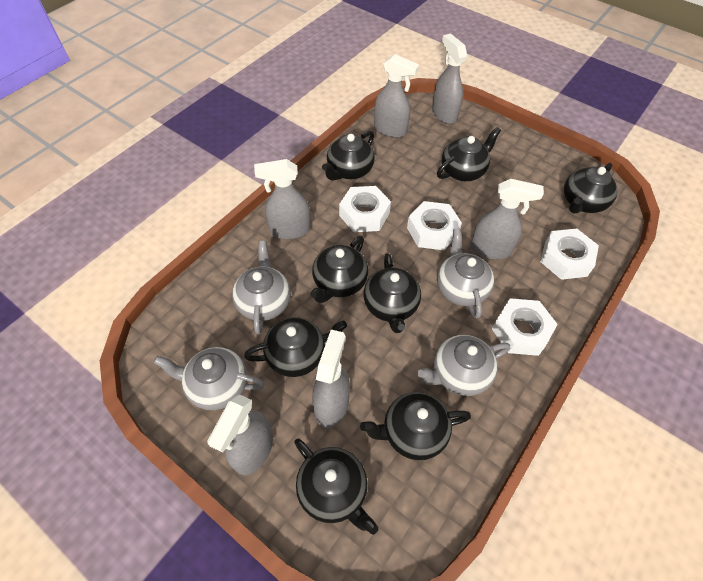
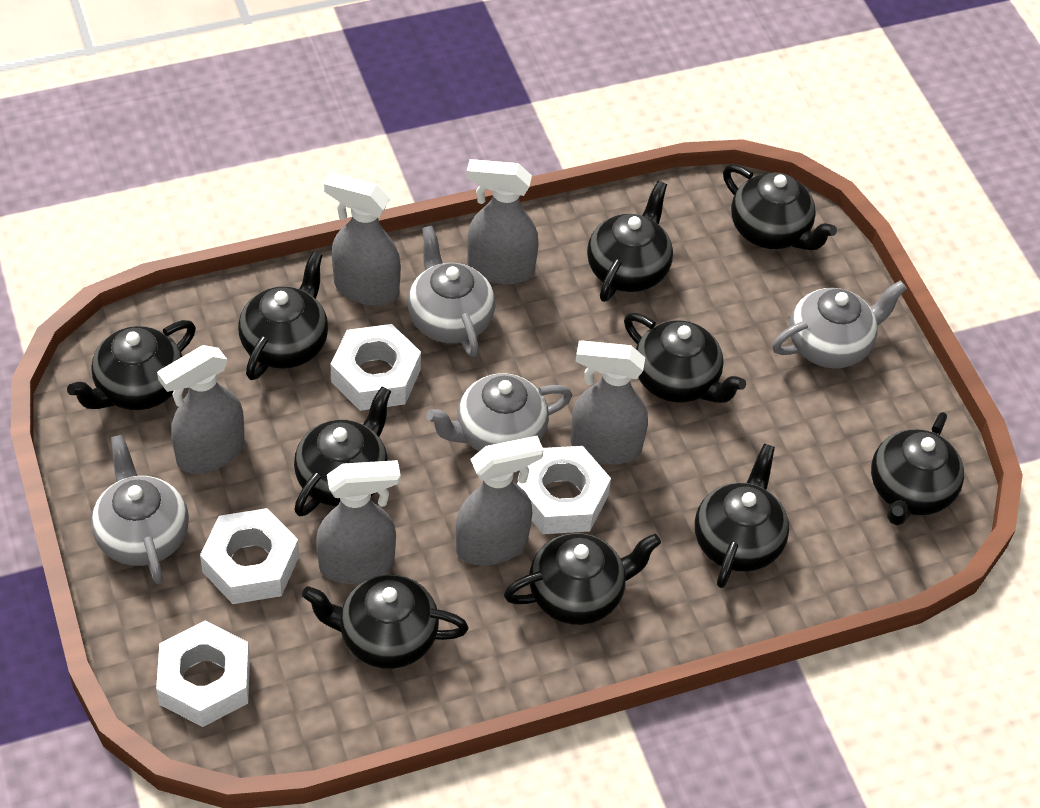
black teapot: 8 -> 10

